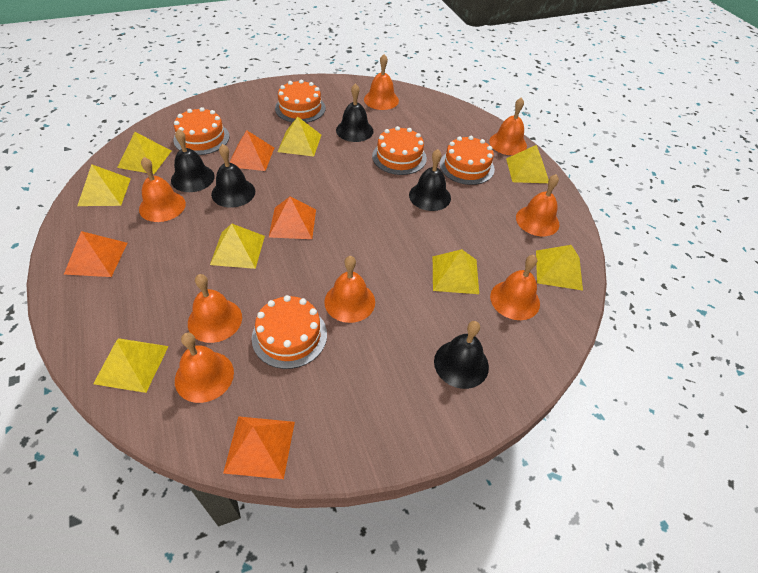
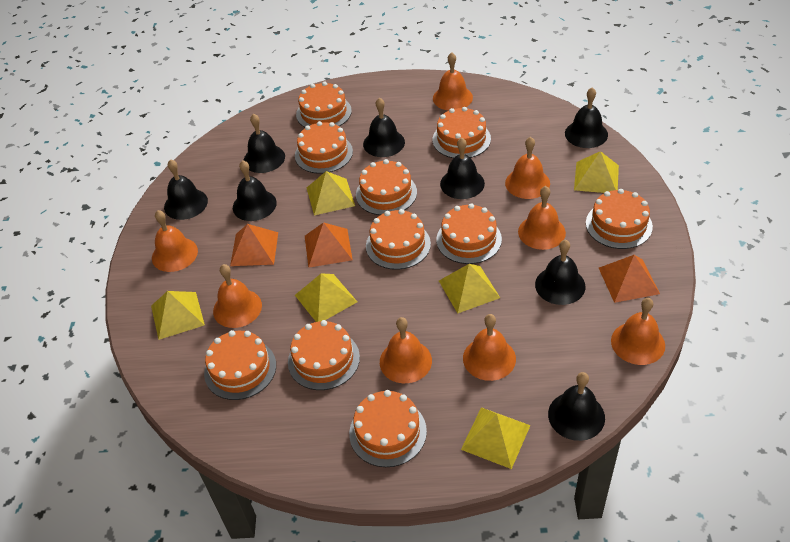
black bell: 5 -> 8
orange cake: 5 -> 10
orange pyramid: 4 -> 3
yellow pyramid: 8 -> 6

